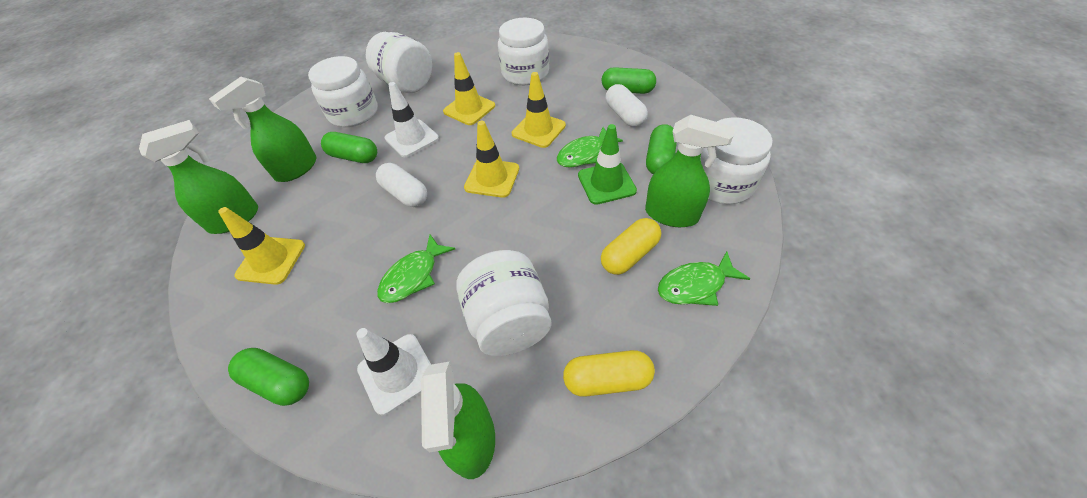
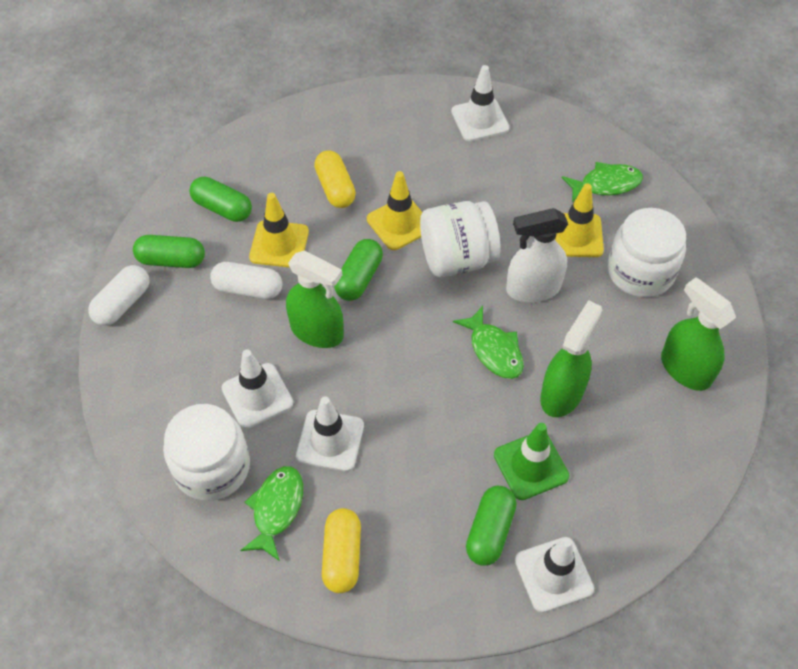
green spray bottle: 4 -> 3
white jar: 5 -> 3
white spray bottle: 0 -> 1
white traffic cone: 2 -> 4
yellow traffic cone: 4 -> 3

